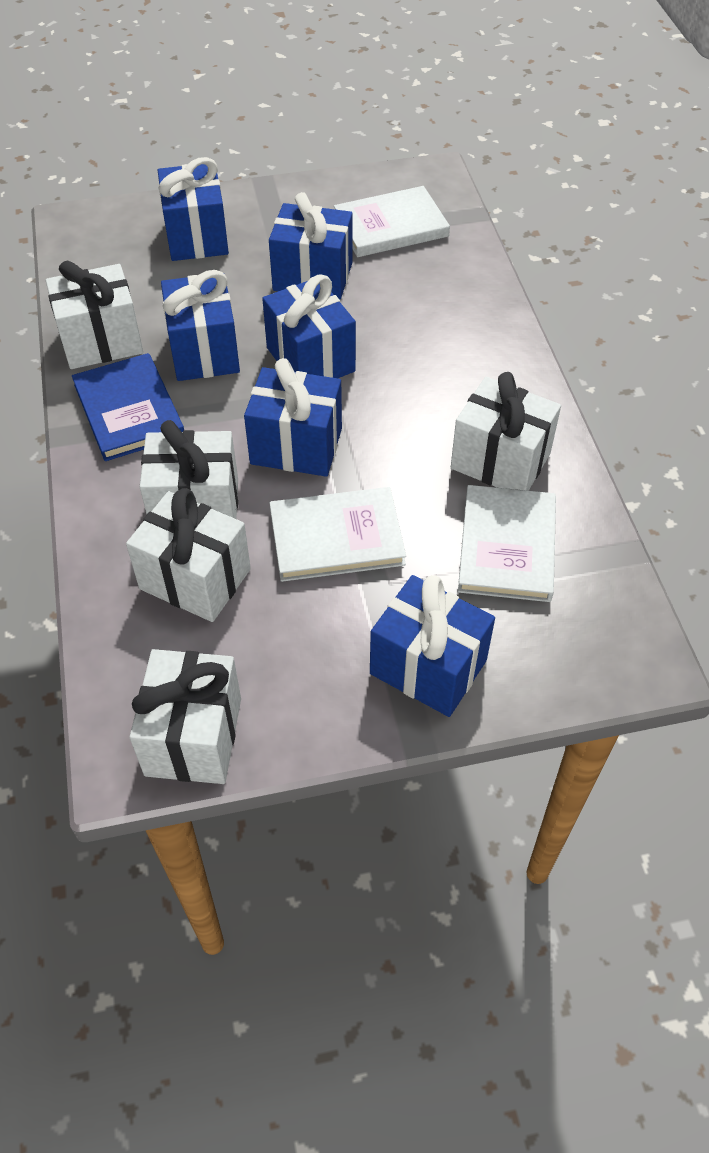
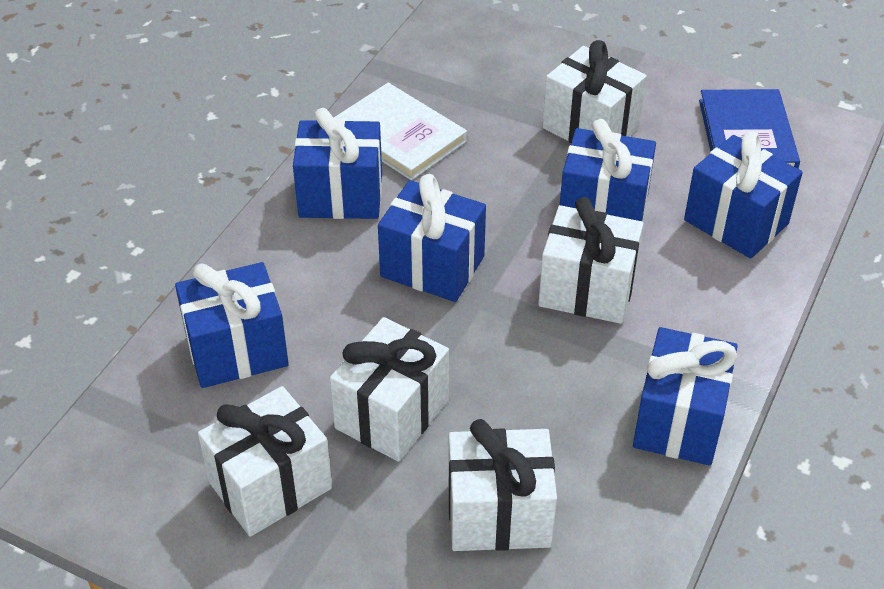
white book: 3 -> 1

